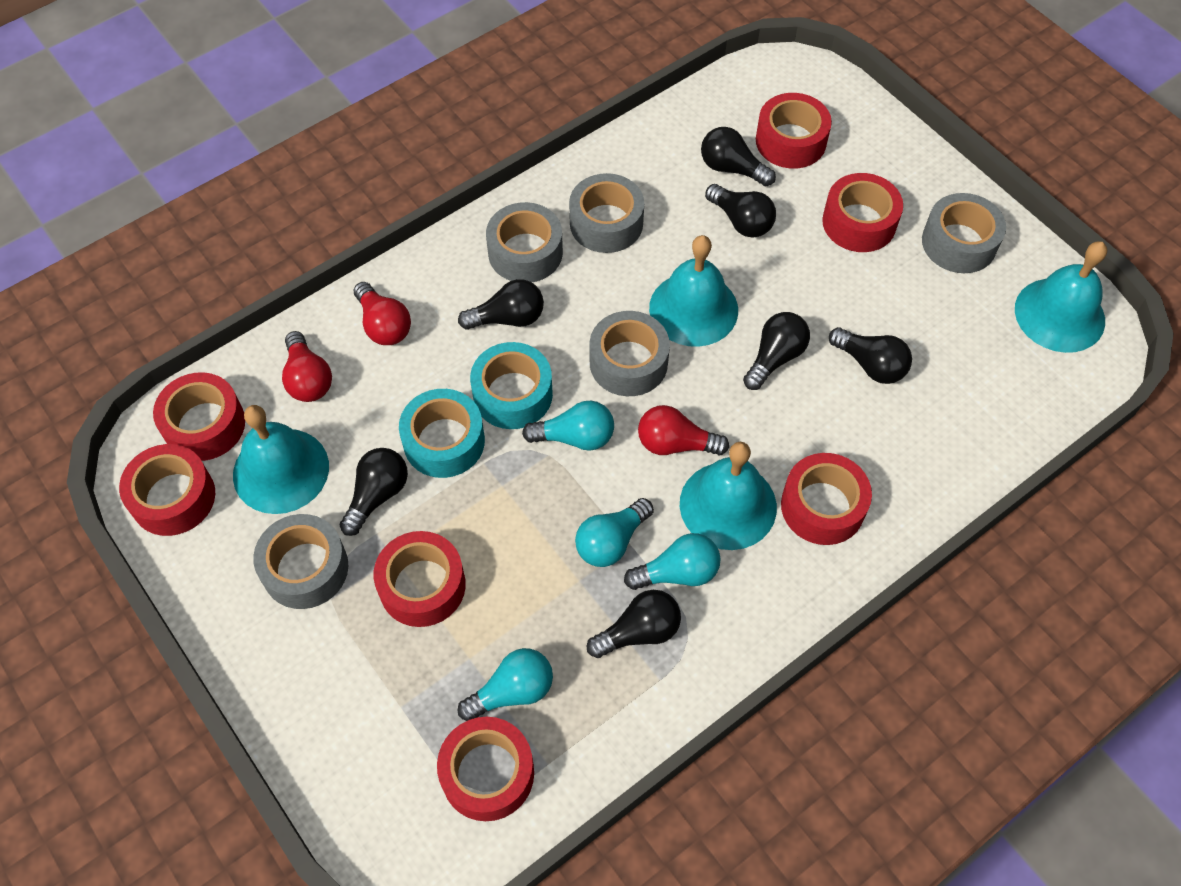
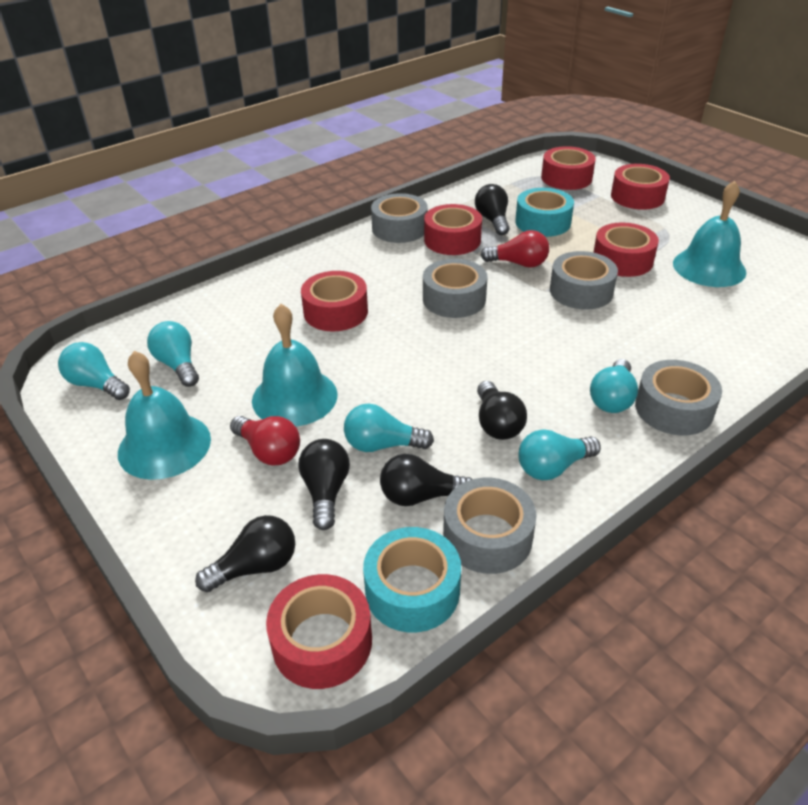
black light bulb: 7 -> 5
red light bulb: 3 -> 2
red tape: 7 -> 6
turquoise bell: 4 -> 3
turquoise light bulb: 4 -> 5

